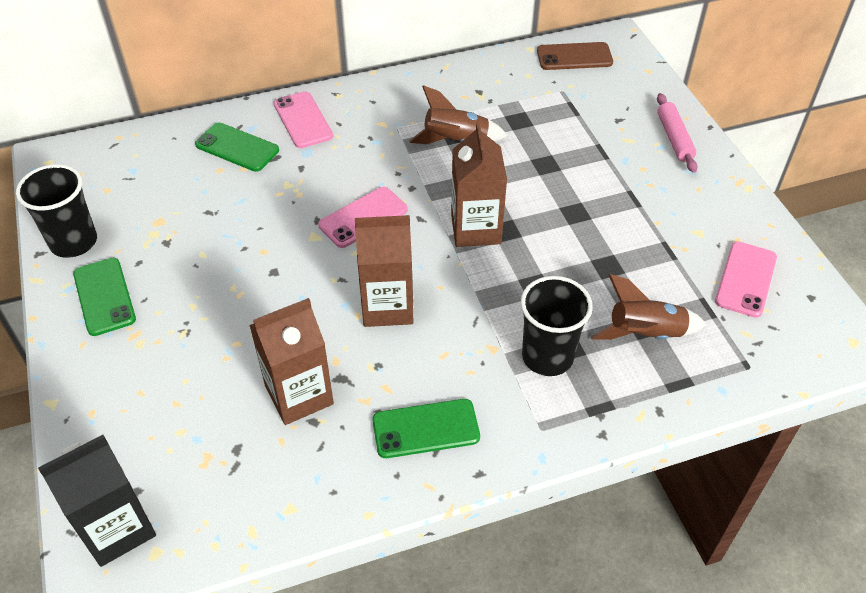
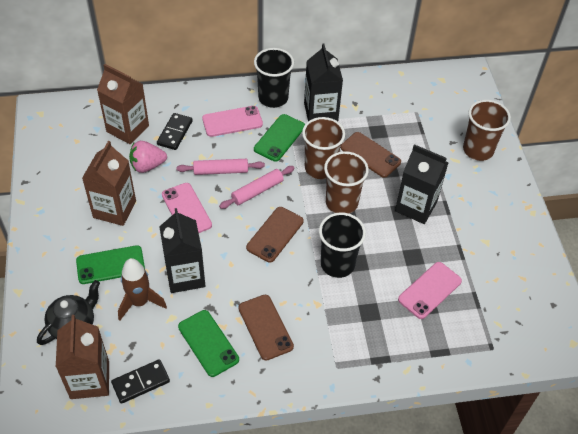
black carton: 1 -> 3
black domino: 0 -> 2
black teapot: 0 -> 1
brown cup: 0 -> 3
brown phone: 1 -> 3
brown rocket: 2 -> 1
pink rolling pin: 1 -> 2
pink strawberry: 0 -> 1

